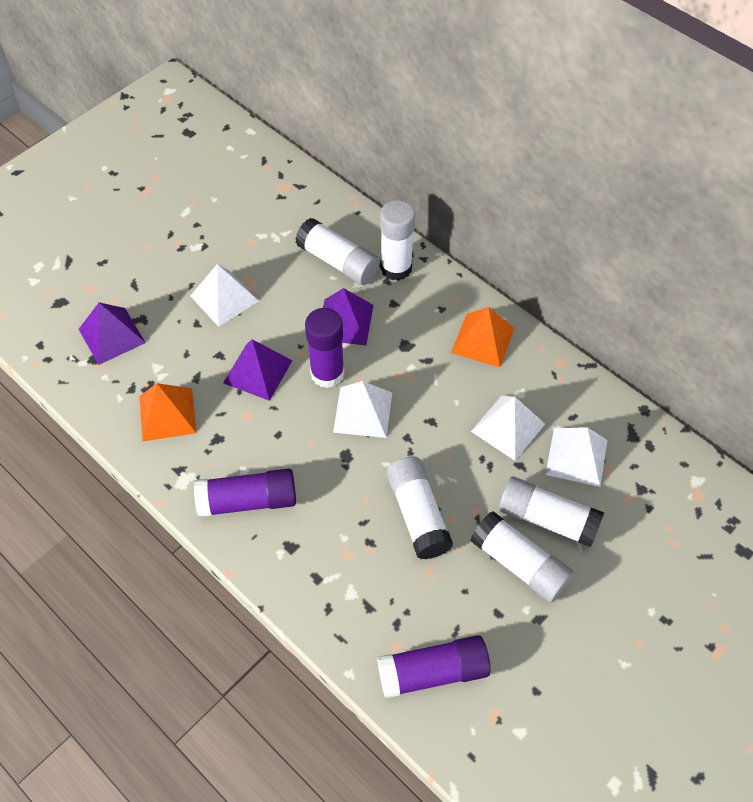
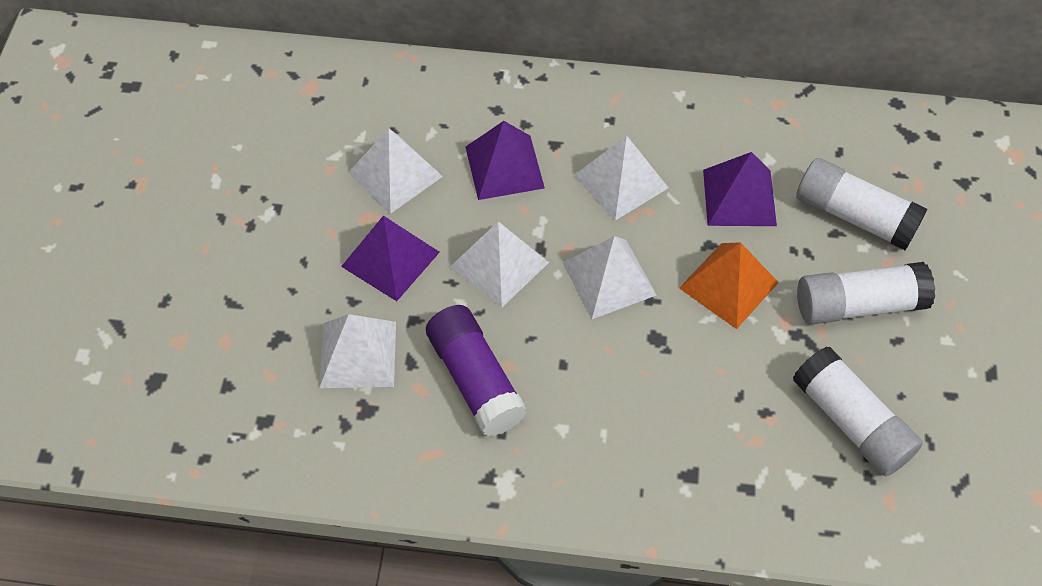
orange pyramid: 2 -> 1
purple glue stick: 3 -> 1
white glue stick: 5 -> 3
white pyramid: 4 -> 5

